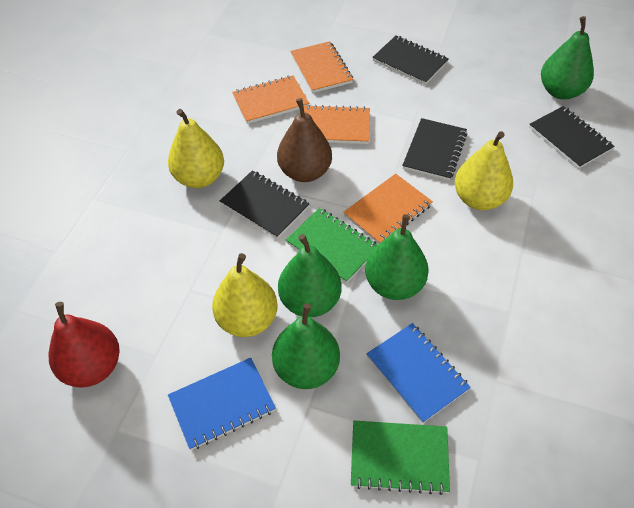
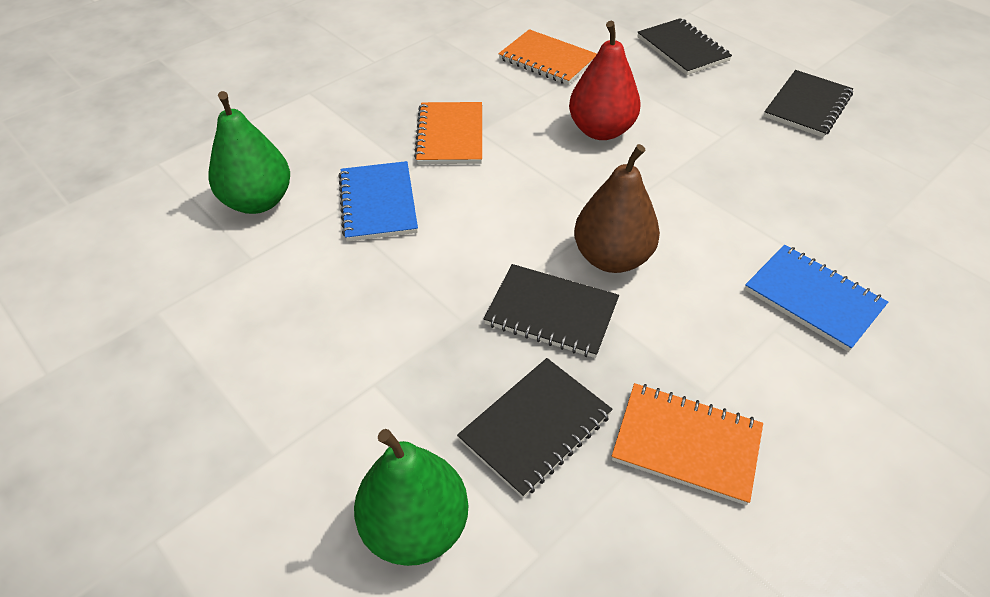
green notebook: 2 -> 0
green pear: 4 -> 2
orange notebook: 4 -> 3
yellow pear: 3 -> 0

